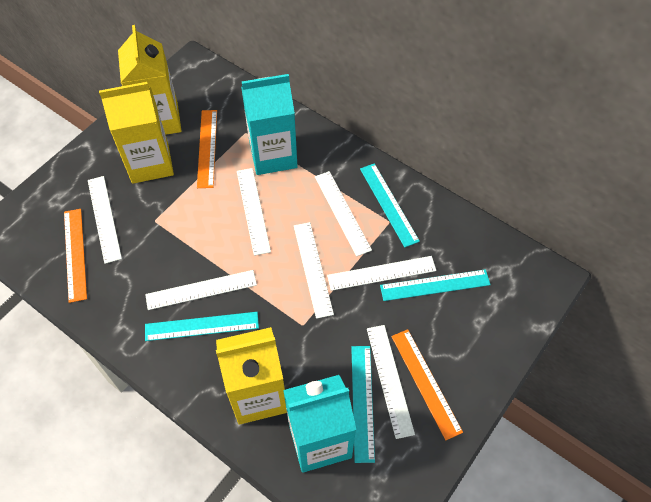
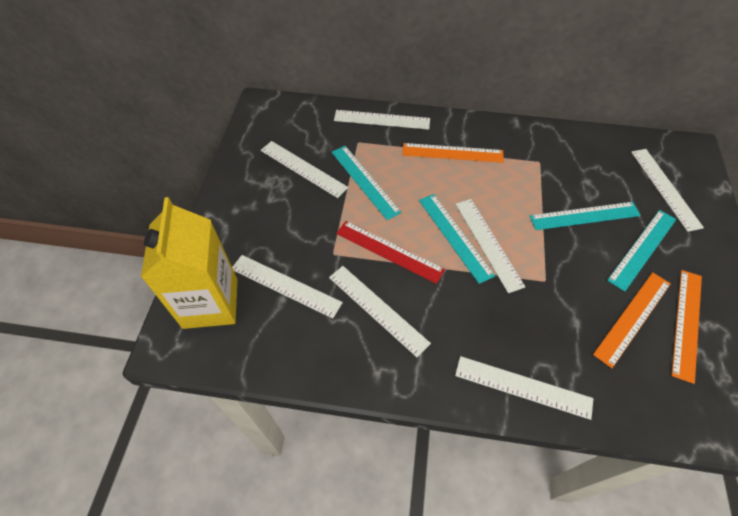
red ruler: 0 -> 1
turquoise carton: 2 -> 0
yellow carton: 3 -> 1

